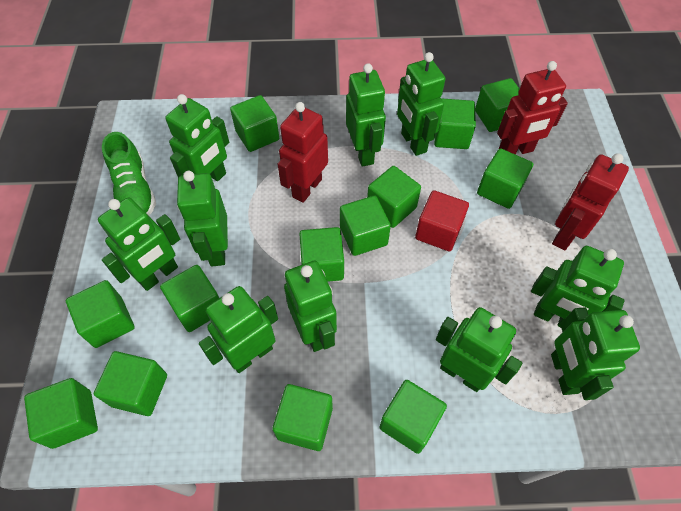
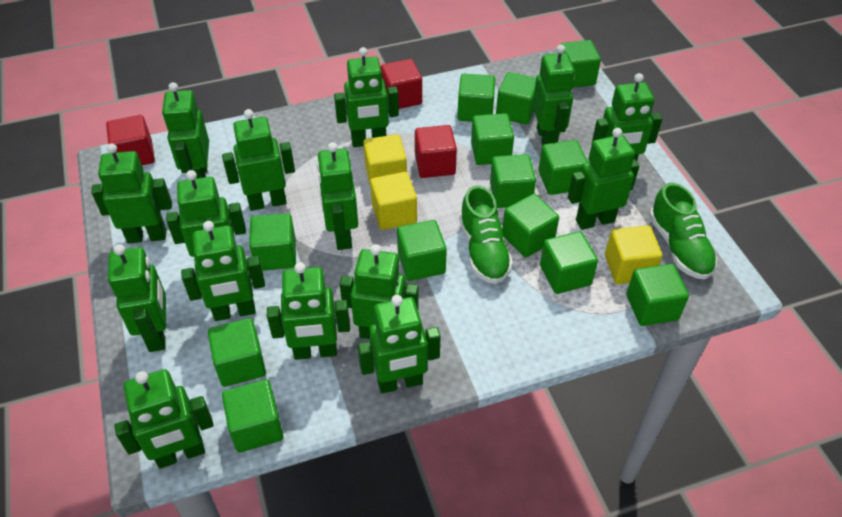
green robot: 10 -> 15
green shoe: 1 -> 2
red cube: 1 -> 3
red robot: 3 -> 0
yellow cube: 0 -> 3

